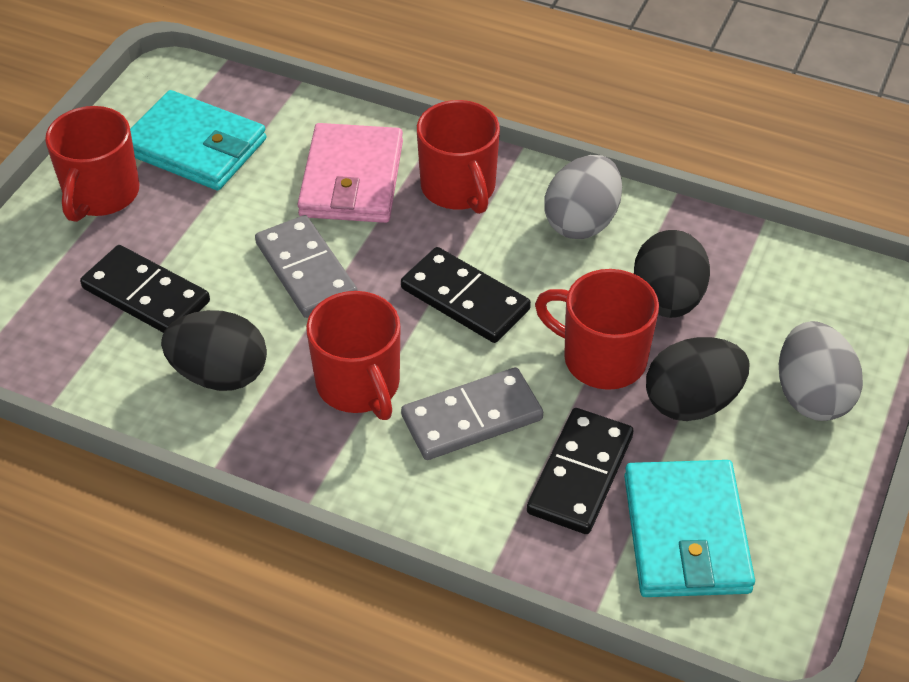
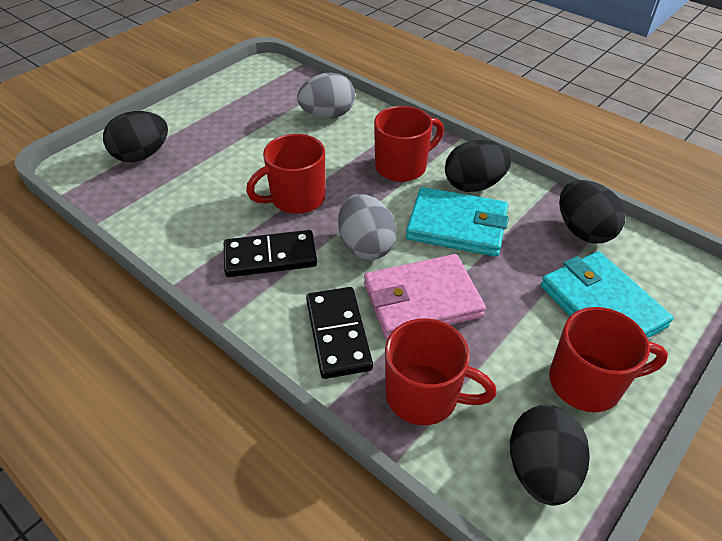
black domino: 3 -> 2
black egg: 3 -> 4
grey domino: 2 -> 0

